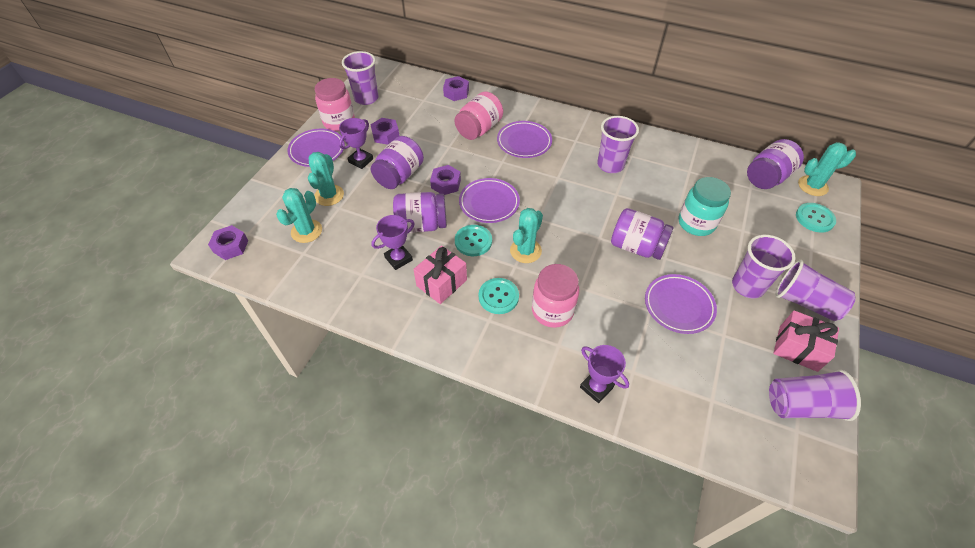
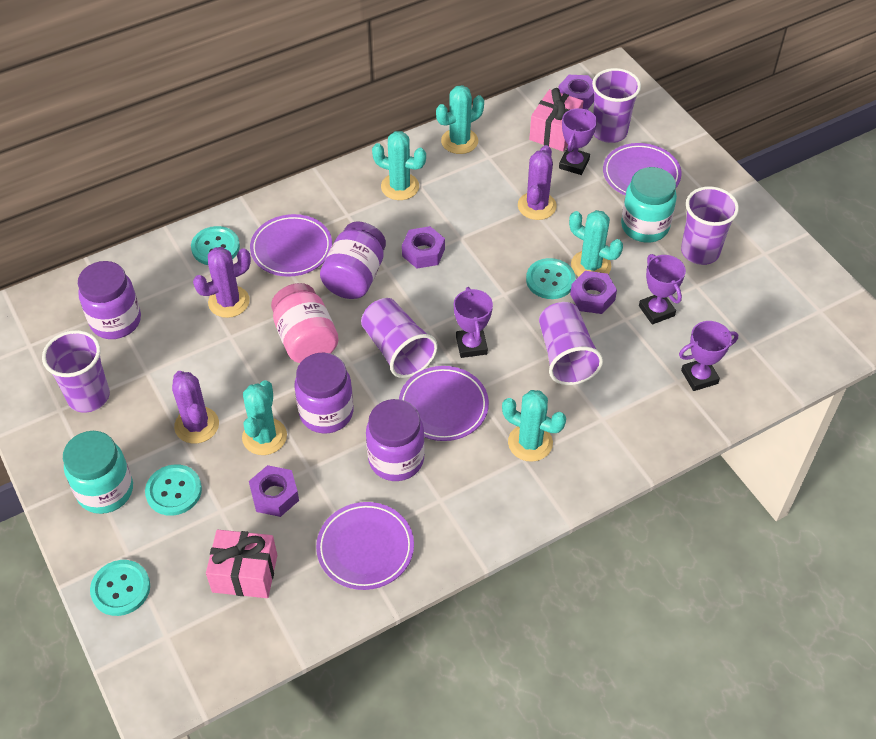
pink jar: 3 -> 1
purple cactus: 0 -> 3
purple trophy: 3 -> 4
turquoise button: 3 -> 4
turquoise cactus: 4 -> 5
turquoise jar: 1 -> 2

